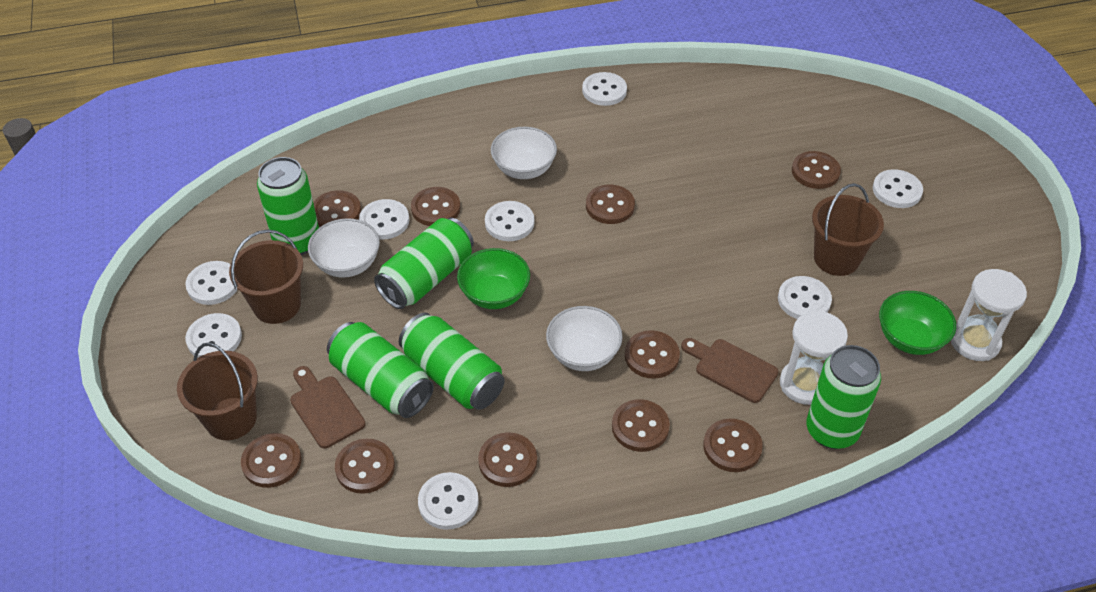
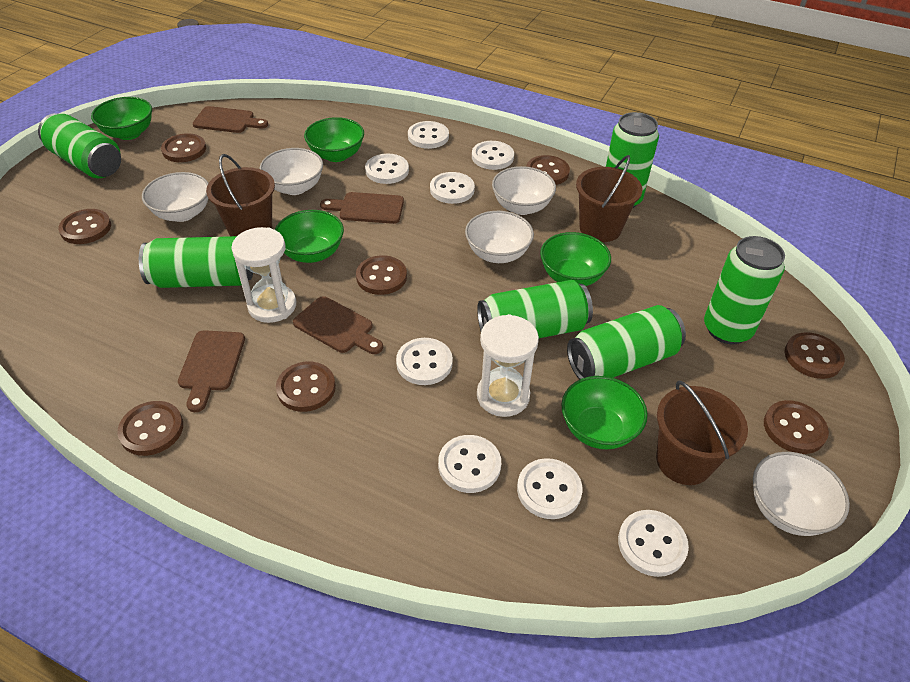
brown button: 10 -> 8
brown cutting board: 2 -> 4
green bowl: 2 -> 5
green can: 5 -> 6
white bowl: 3 -> 5

